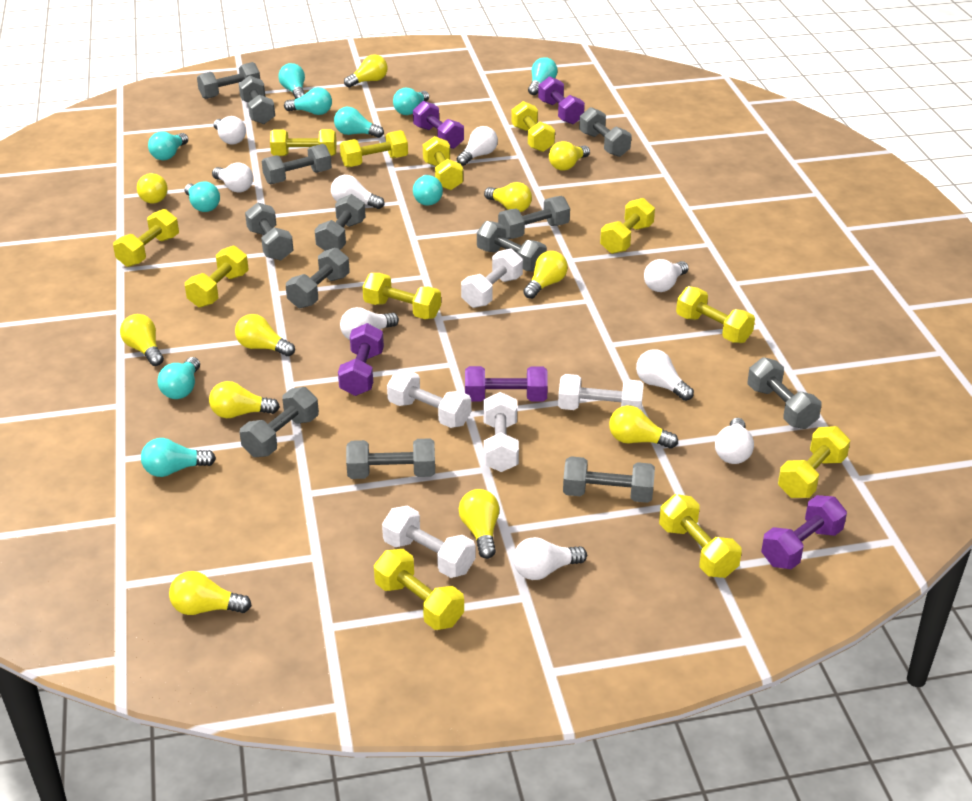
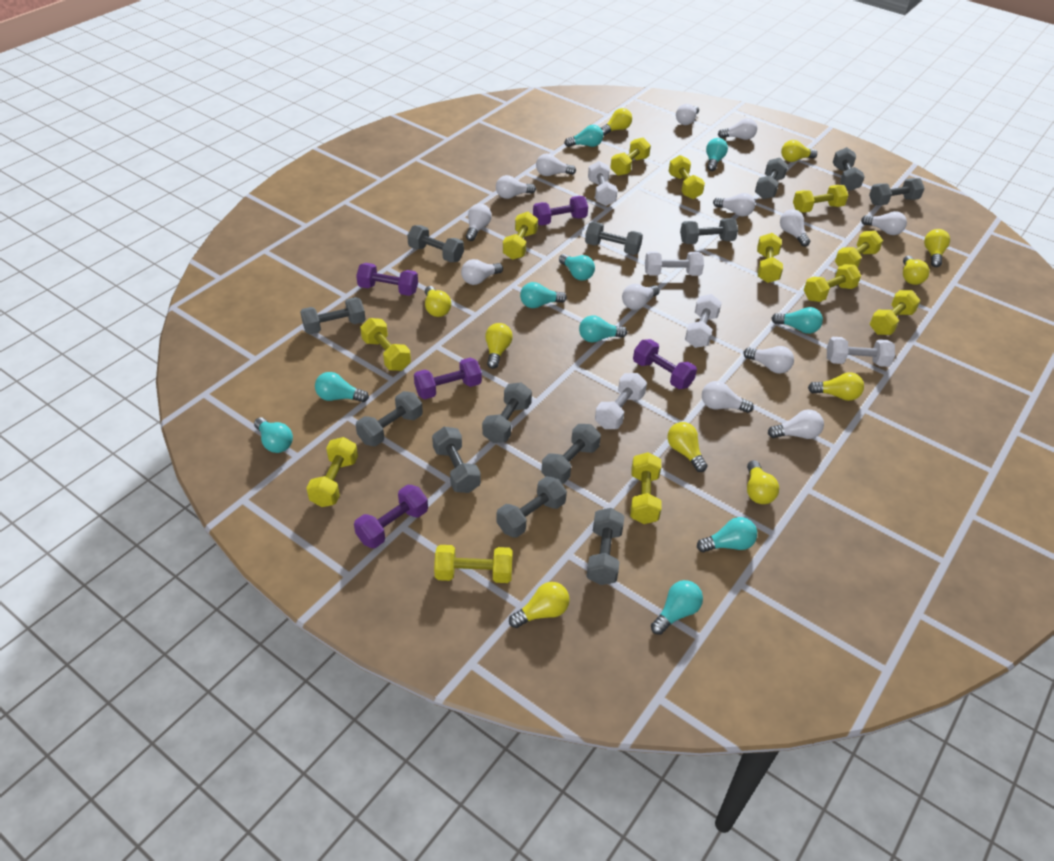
white light bulb: 9 -> 13
yellow light bulb: 11 -> 10

